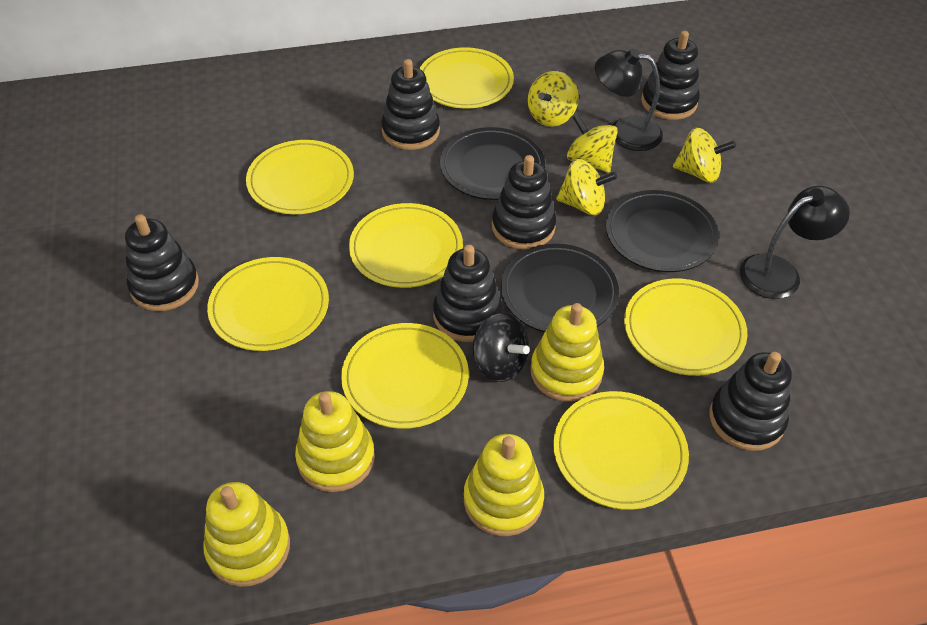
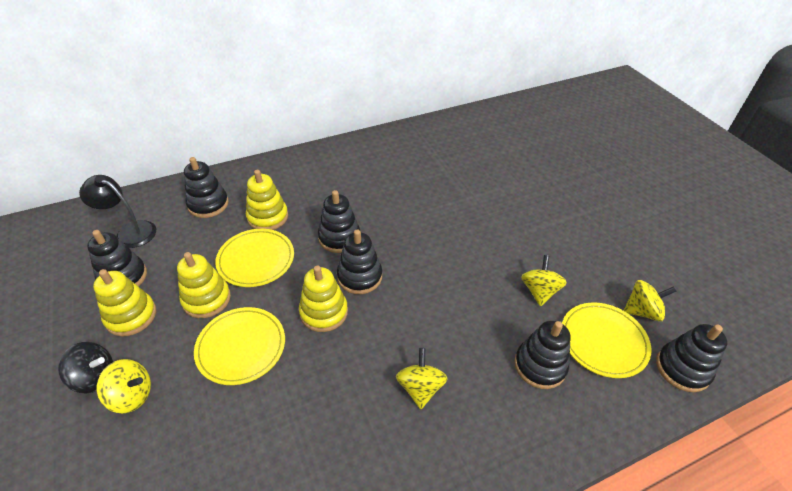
black lamp: 2 -> 1
black plate: 3 -> 0
yellow plate: 7 -> 3

